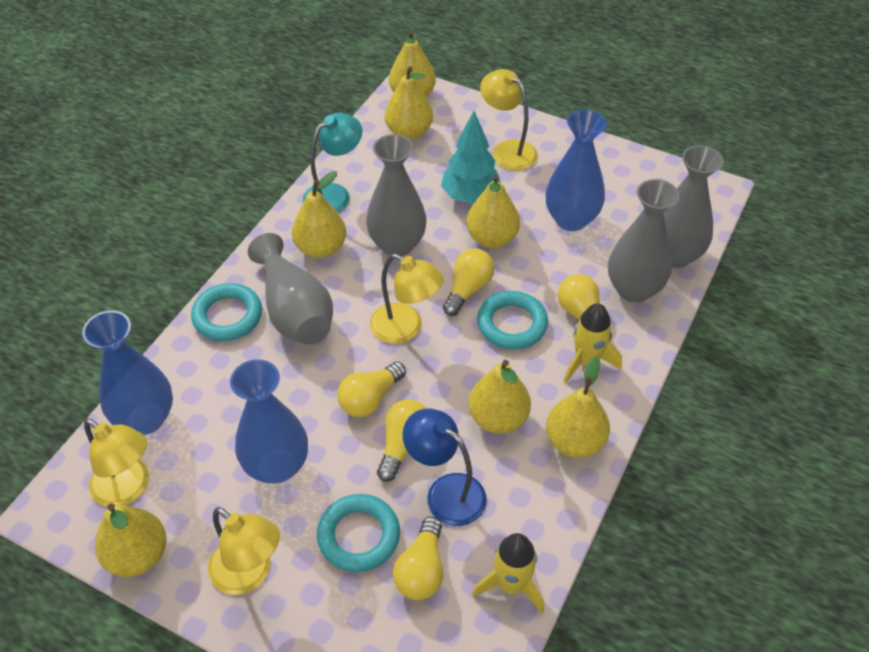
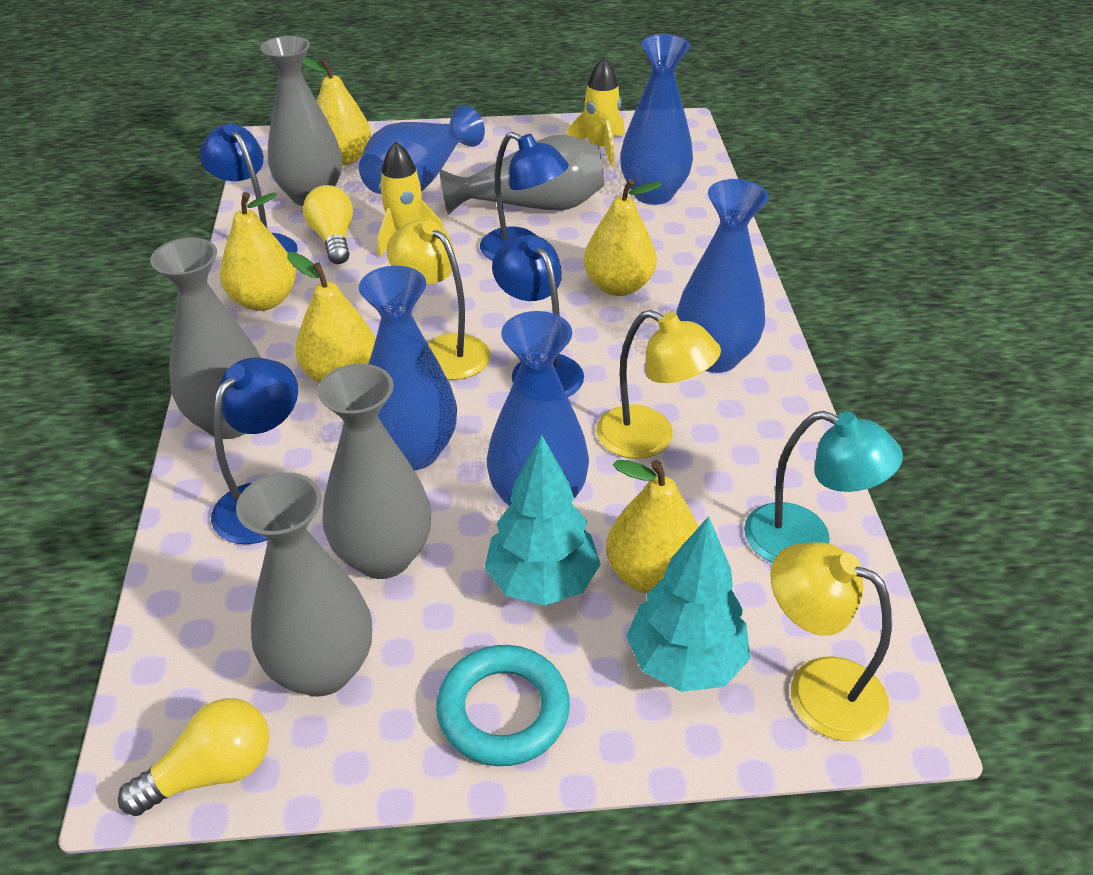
blue lamp: 1 -> 4
blue vase: 3 -> 5
grey vase: 4 -> 5
turquoise ring: 3 -> 1
turquoise tree: 1 -> 2
yellow lamp: 4 -> 3
yellow light bulb: 5 -> 2
yellow pear: 7 -> 5

